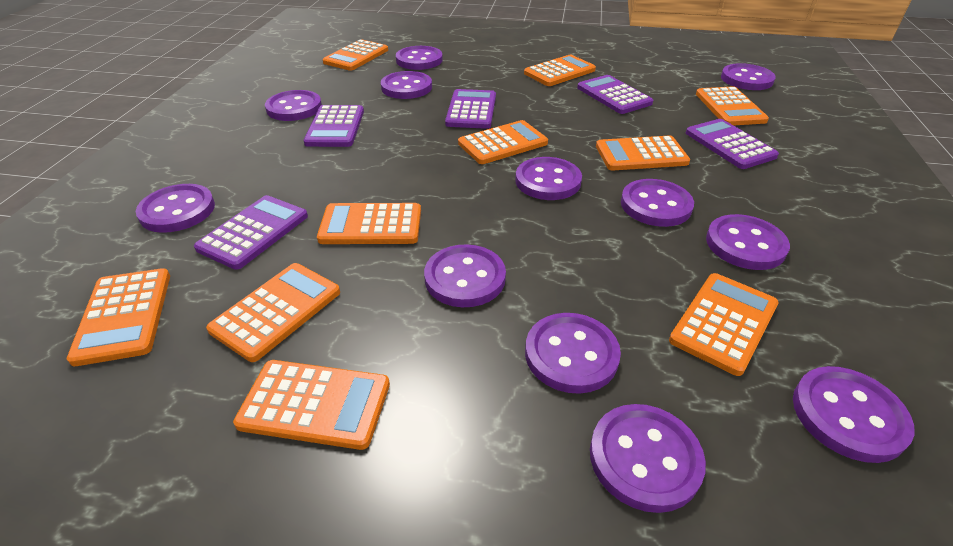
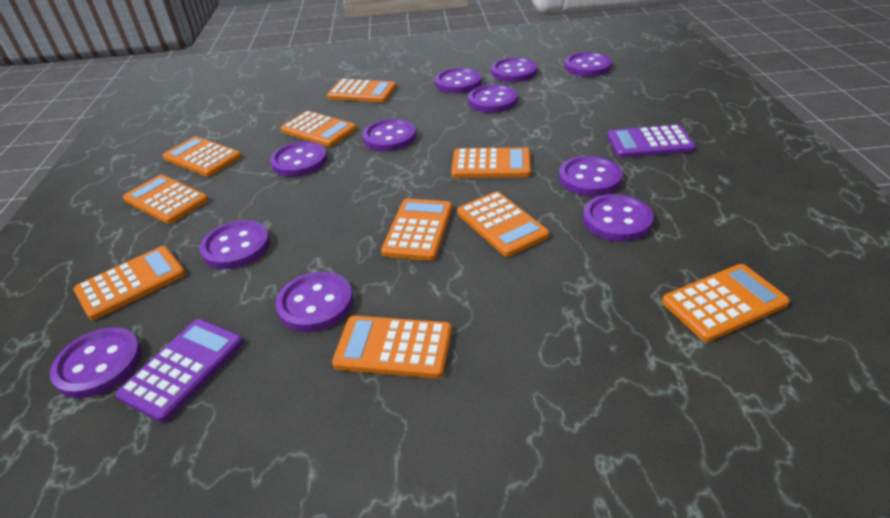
purple button: 12 -> 11
purple calculator: 5 -> 2

